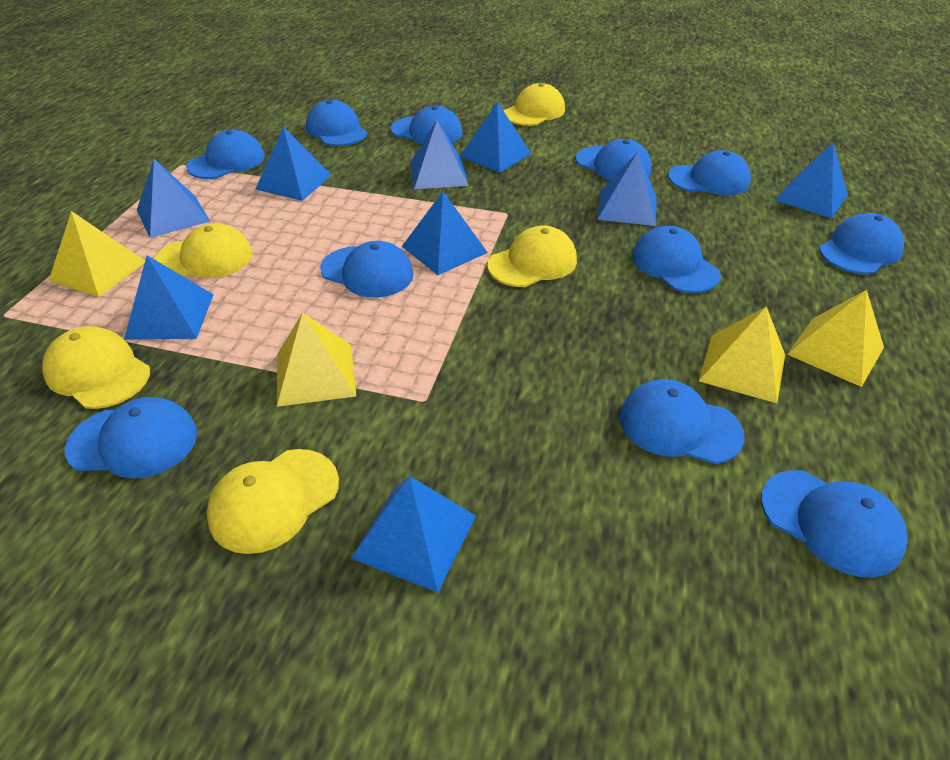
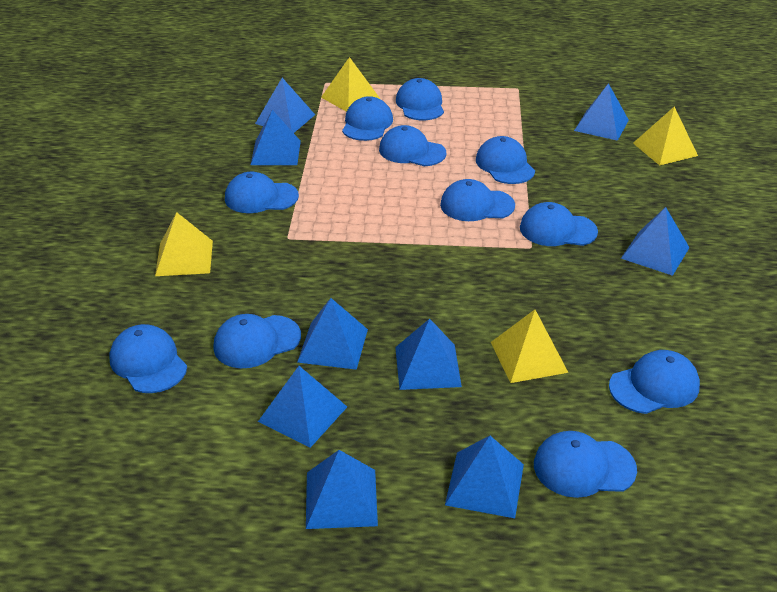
yellow cap: 5 -> 0

